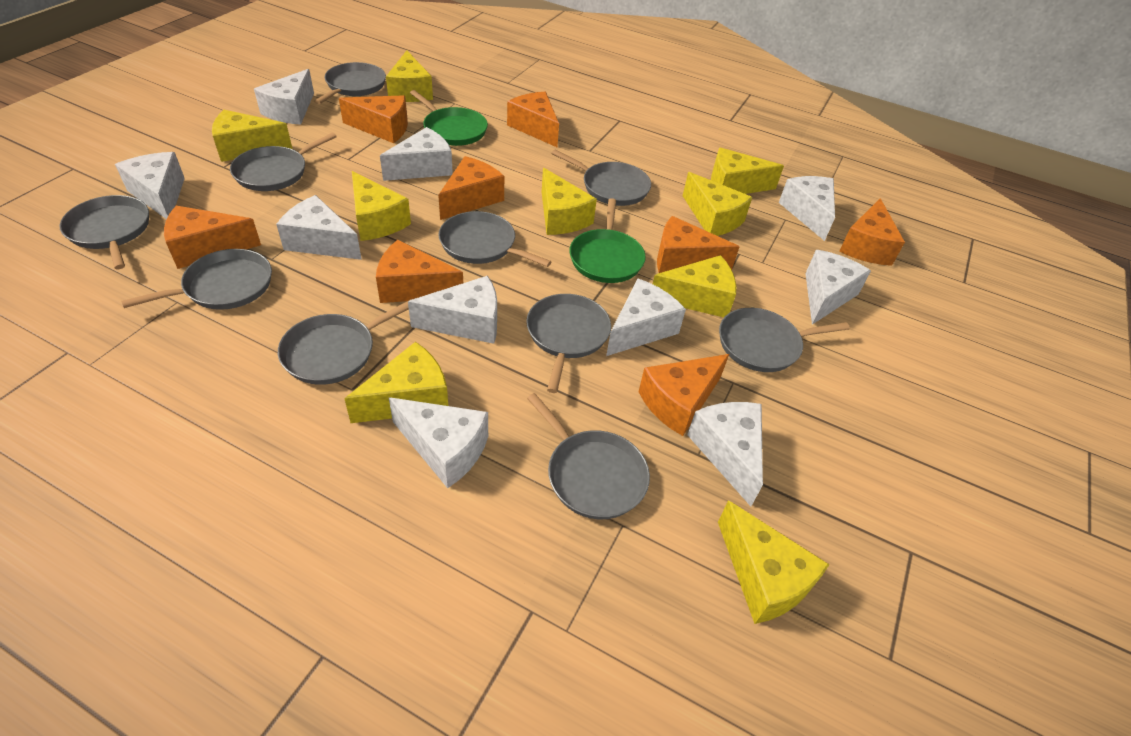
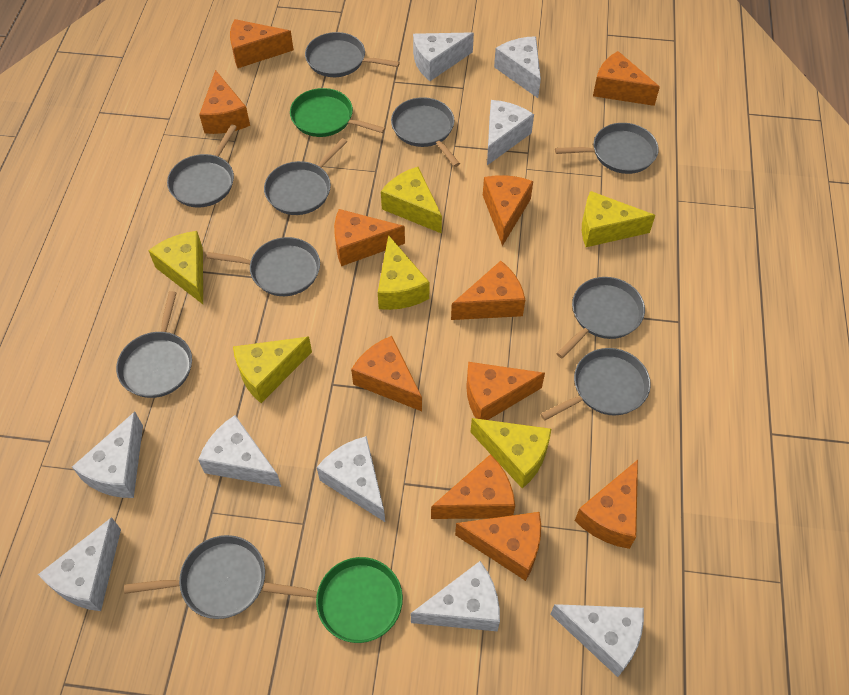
orange cheese: 8 -> 11
white cheese: 10 -> 9
yellow cheese: 9 -> 6

